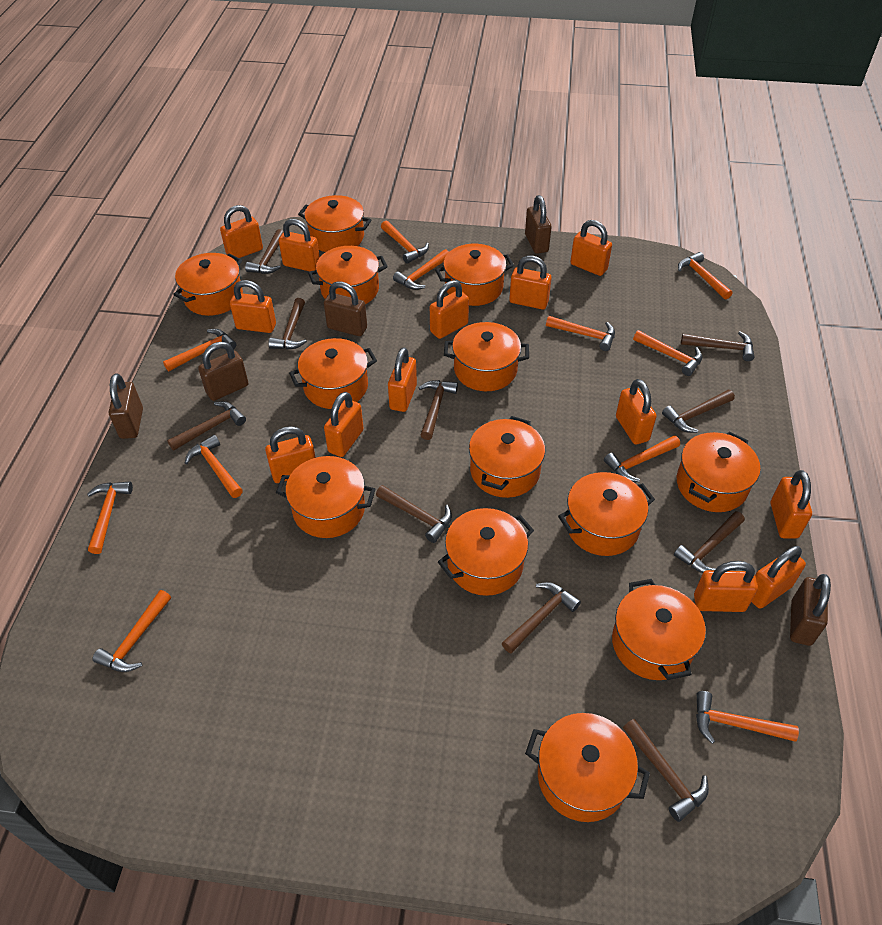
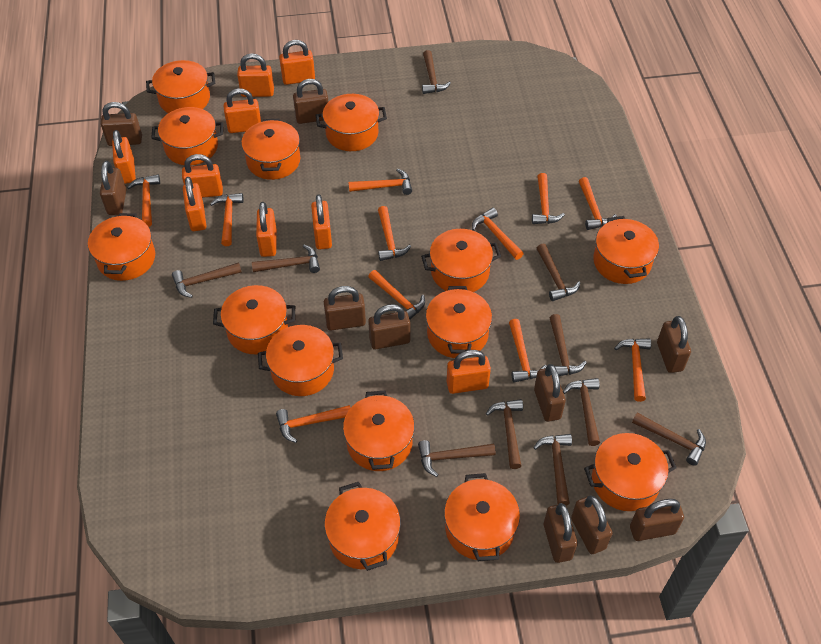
brown padlock: 5 -> 10
orange padlock: 13 -> 9
orange pot: 13 -> 14

